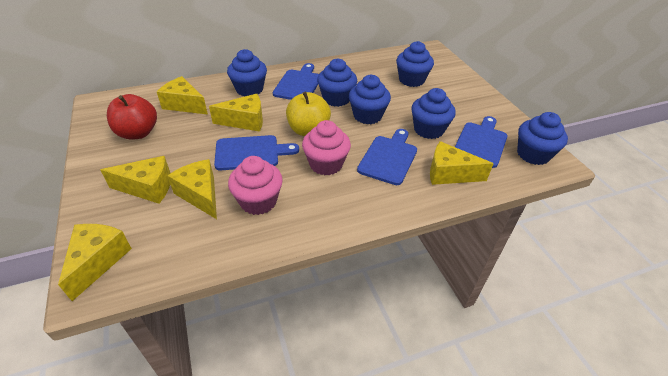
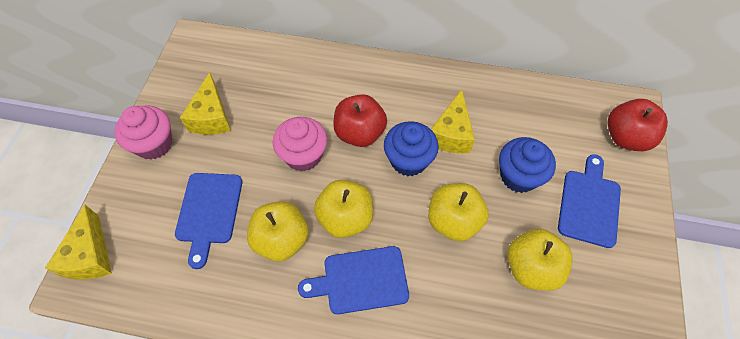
blue cupcake: 6 -> 2
blue cutting board: 4 -> 3
red apple: 1 -> 2
yellow apple: 1 -> 4
yellow cheese: 6 -> 3

